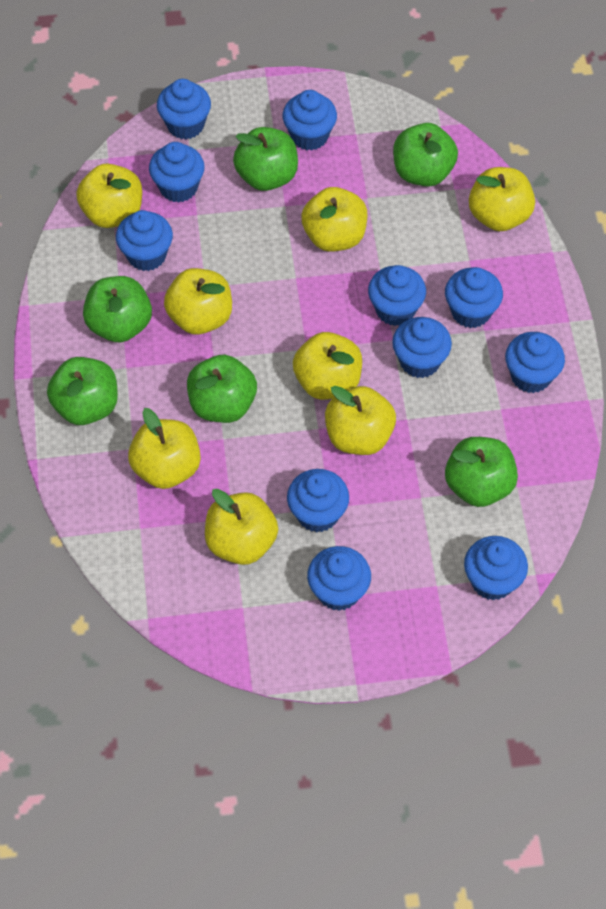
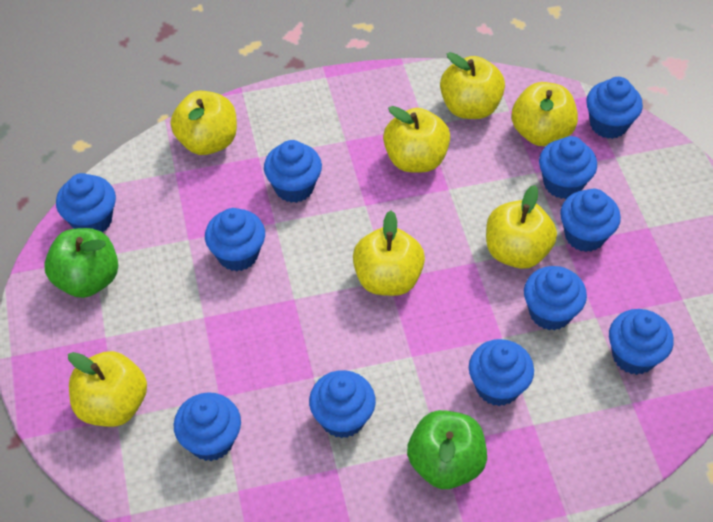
green apple: 6 -> 2
yellow apple: 8 -> 7

